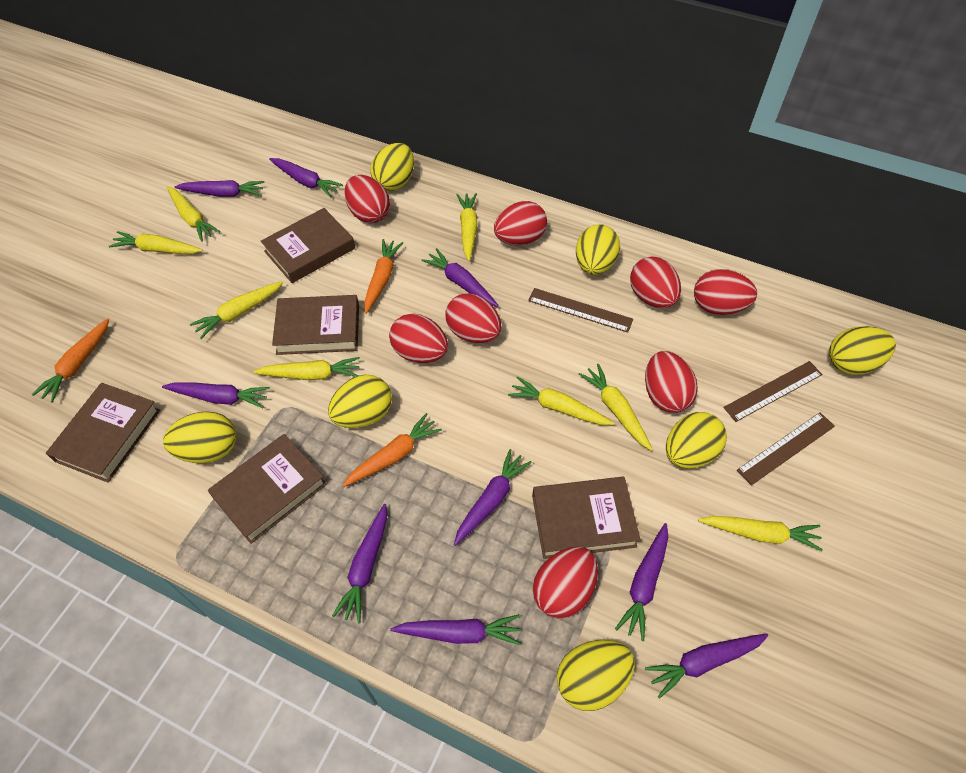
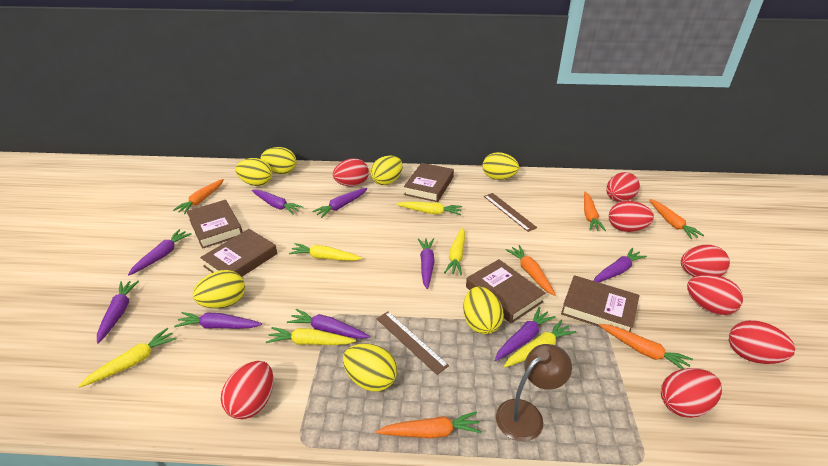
brown lamp: 0 -> 1
brown ruler: 3 -> 2
orange carrot: 3 -> 6
yellow carrot: 8 -> 6

